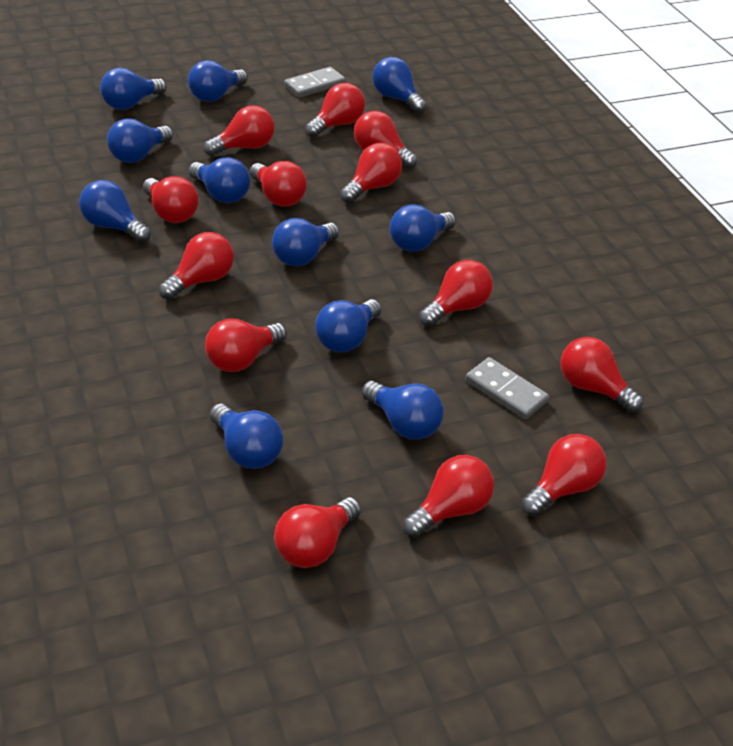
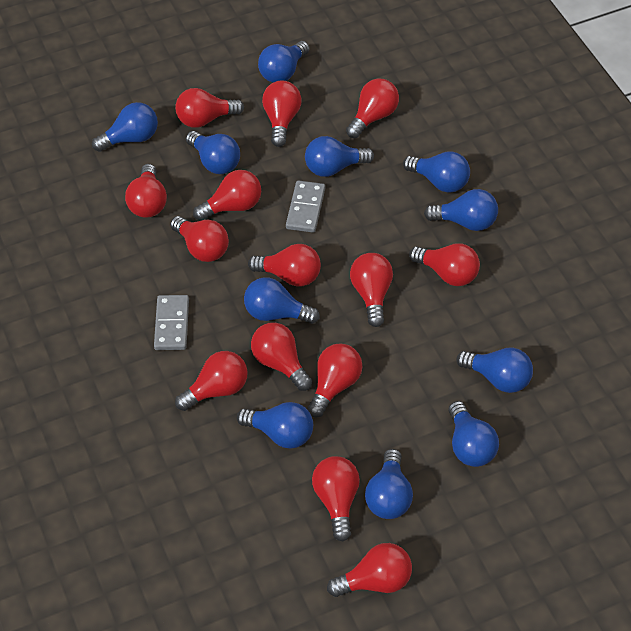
red light bulb: 13 -> 14

